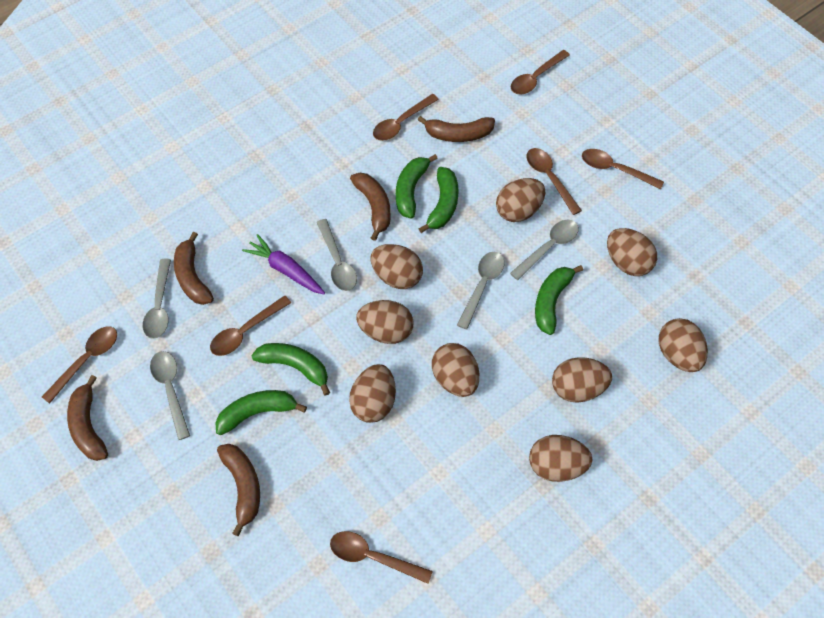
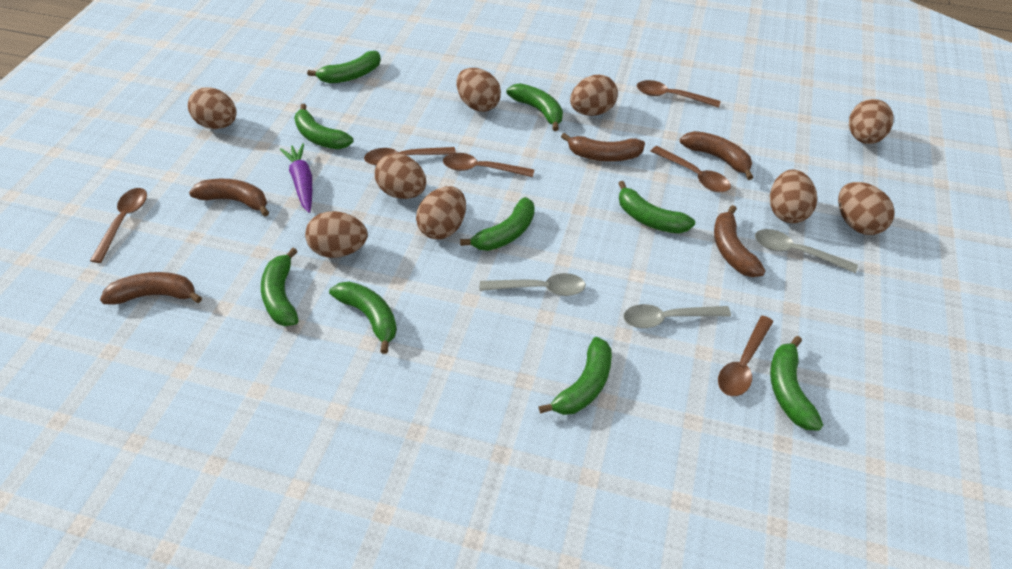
brown spoon: 7 -> 6
green banana: 5 -> 9
grey spoon: 5 -> 3

